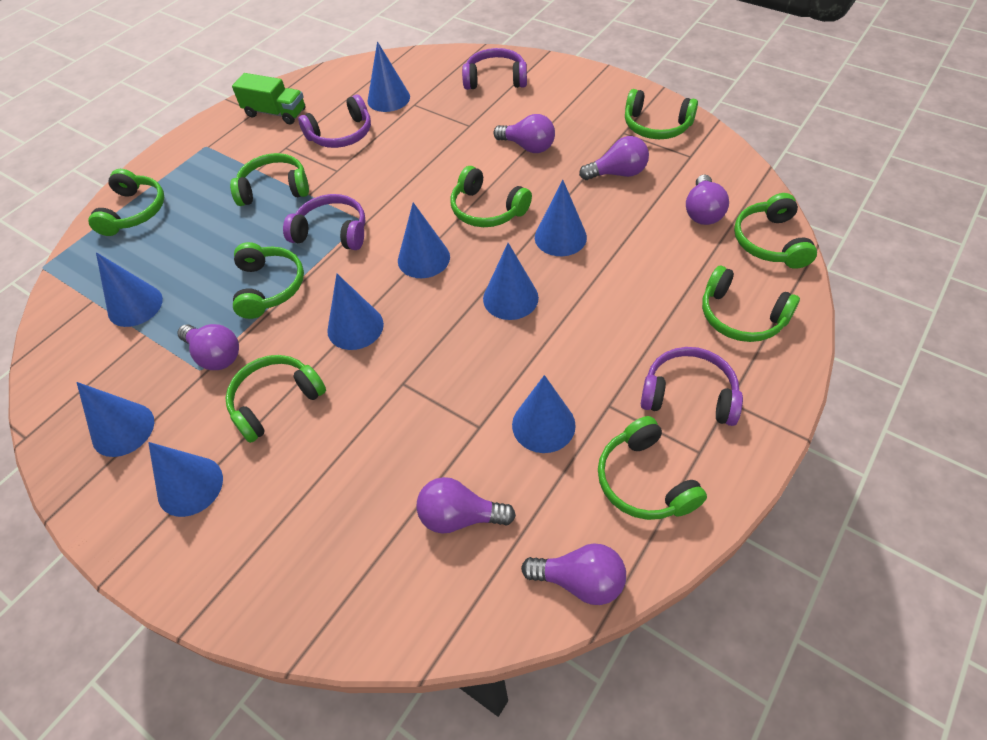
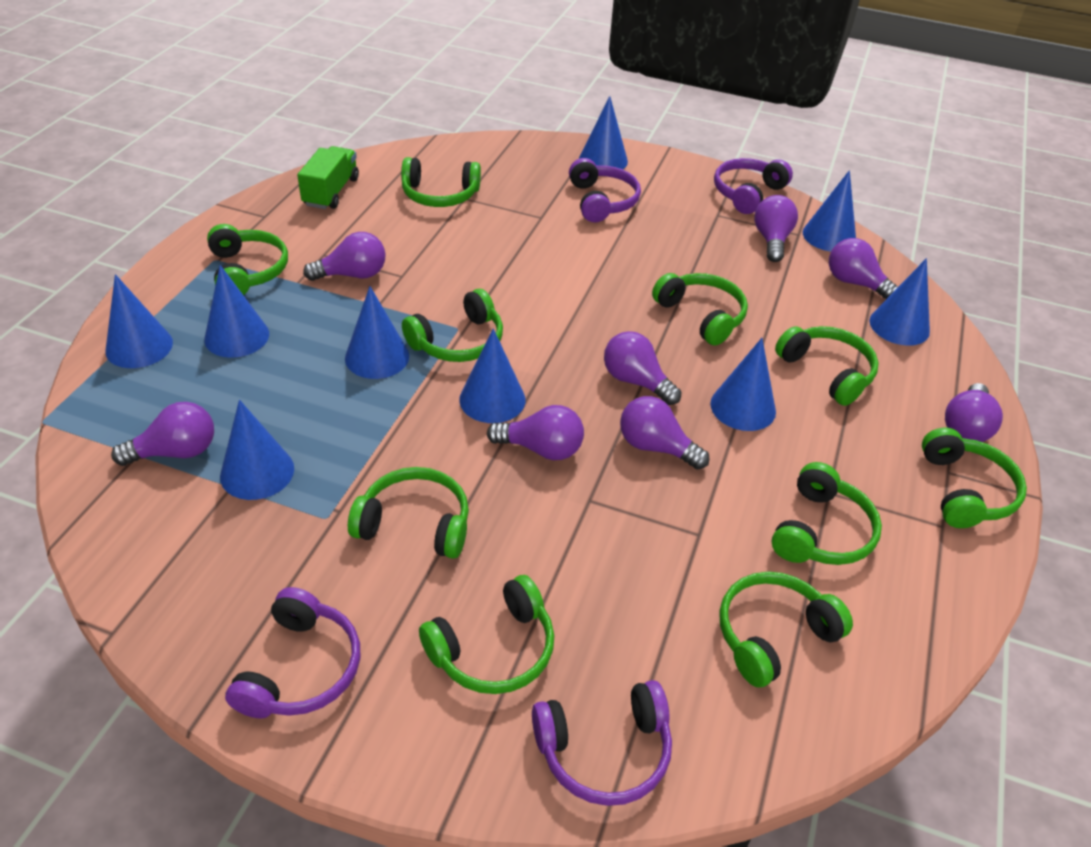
green headphones: 9 -> 10
purple light bulb: 6 -> 8

